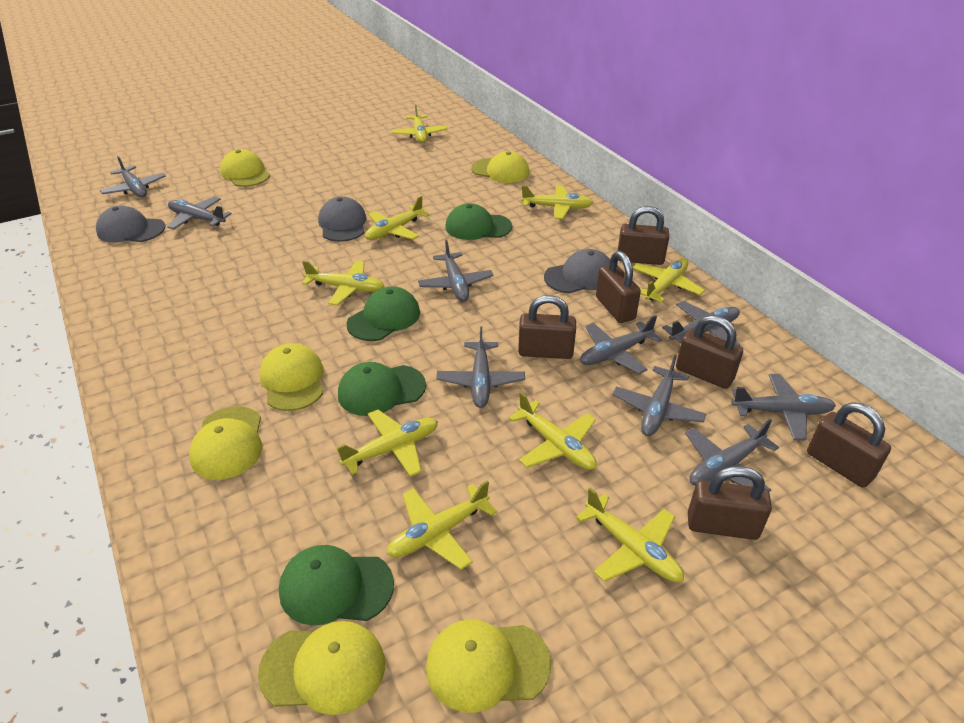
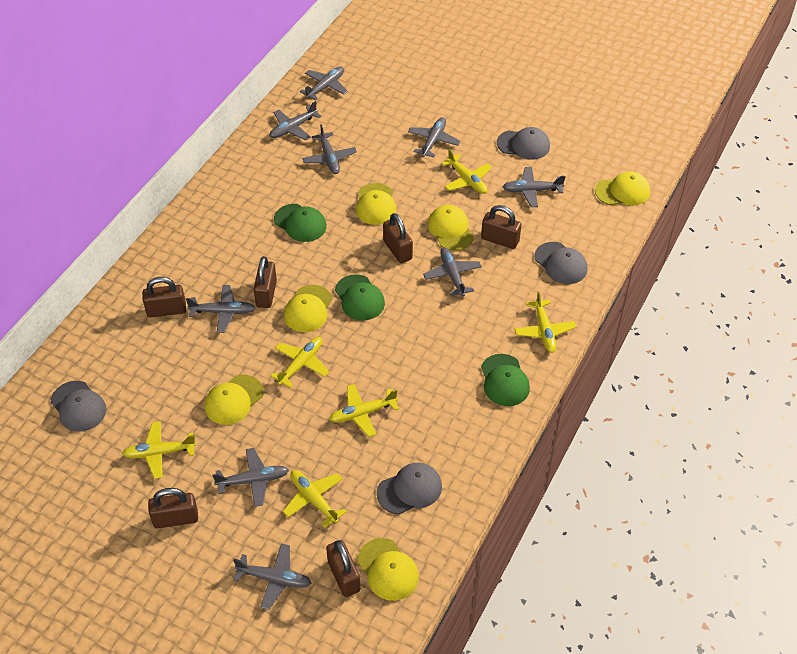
green cap: 4 -> 3
grey cap: 3 -> 4
yellow plane: 9 -> 6

